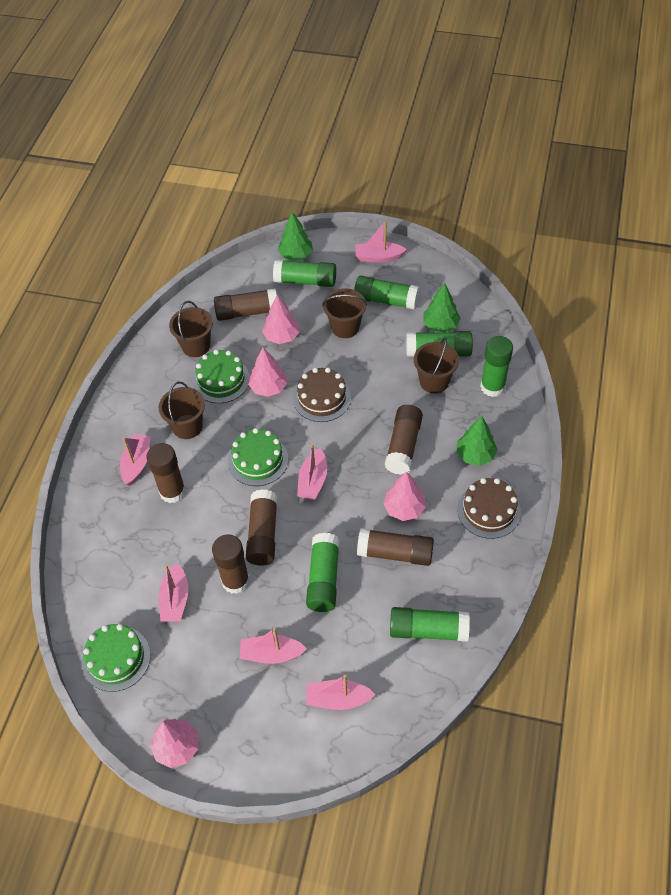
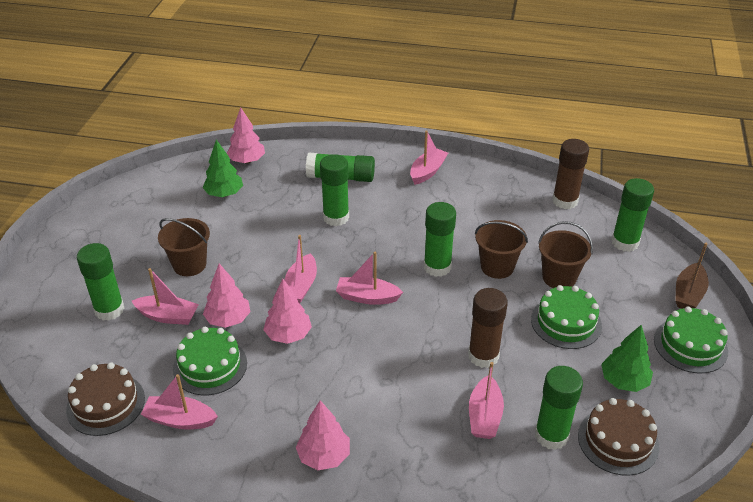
brown boat: 0 -> 1
brown bucket: 4 -> 3
brown glue stick: 6 -> 2
green tree: 3 -> 2

